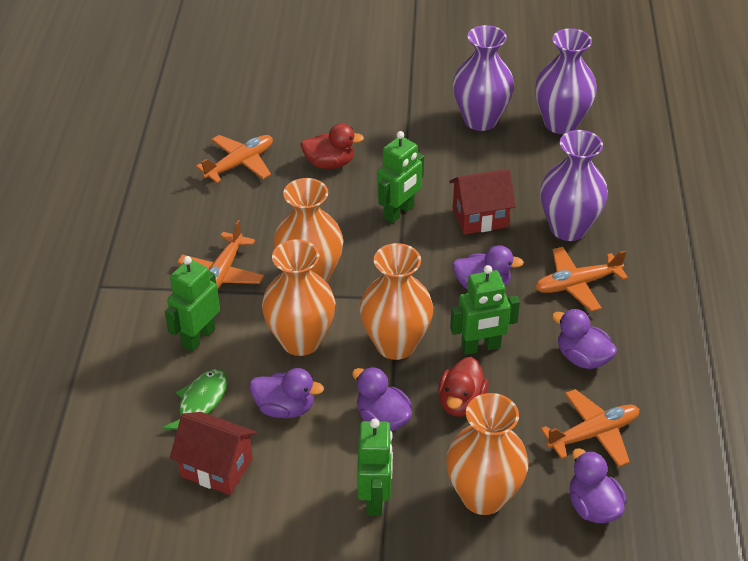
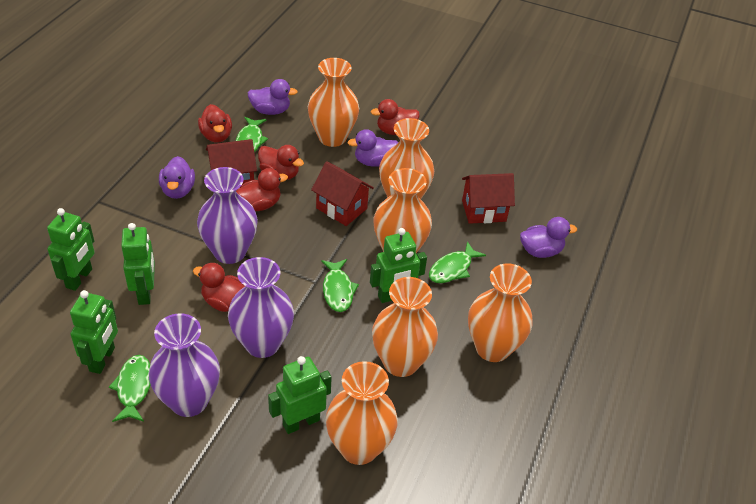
green fish: 1 -> 4
green robot: 4 -> 5
orange plane: 4 -> 0
orange vase: 4 -> 6
purple duck: 5 -> 4
red duck: 2 -> 5
red house: 2 -> 3

